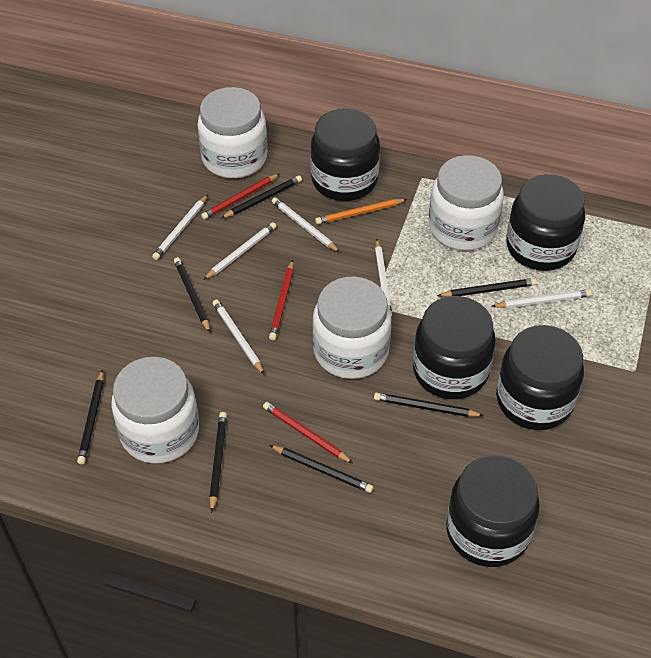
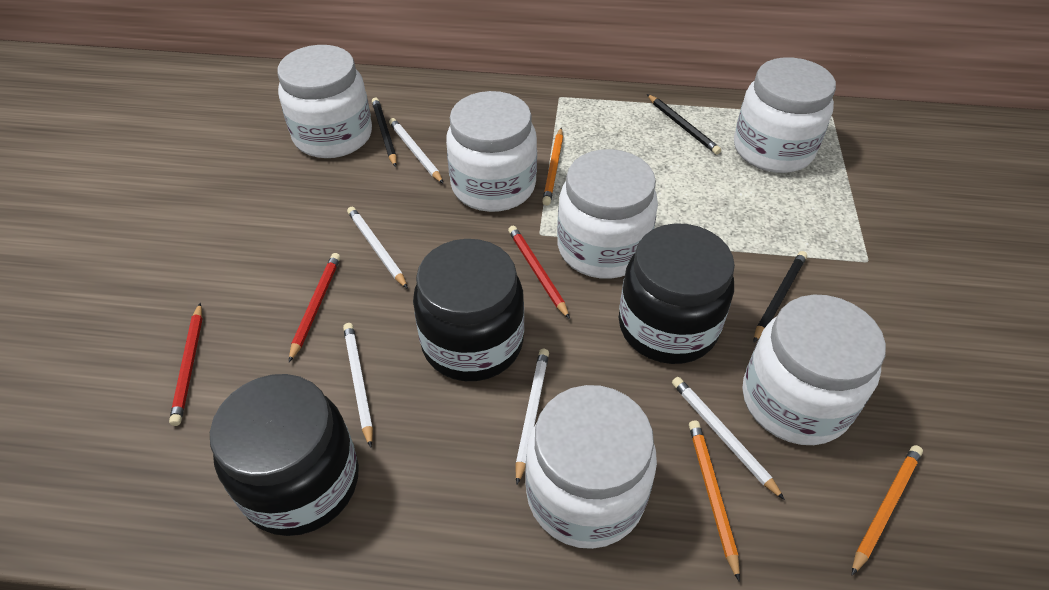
black jar: 5 -> 3
black pencil: 7 -> 3
orange pencil: 1 -> 3
white jar: 4 -> 6
white pencil: 6 -> 5

